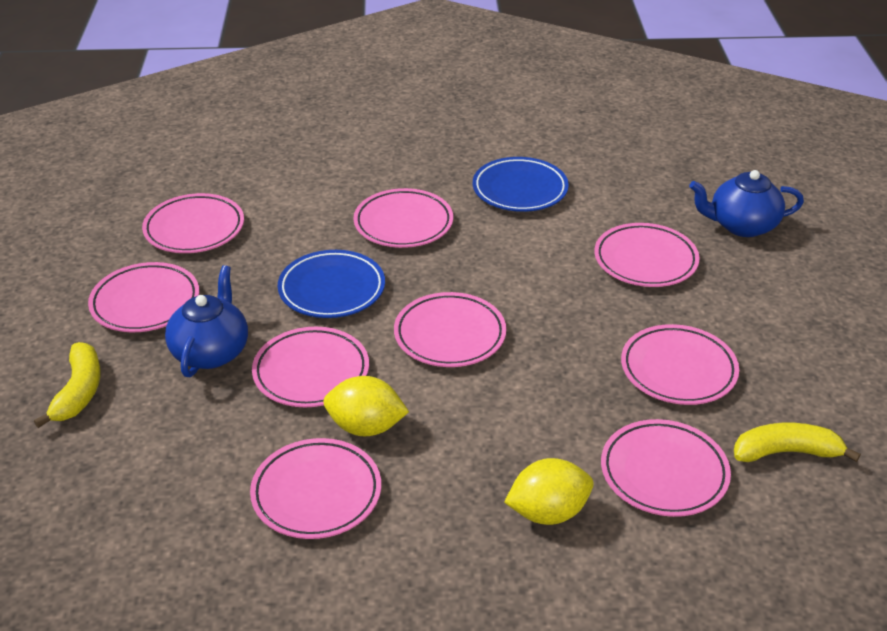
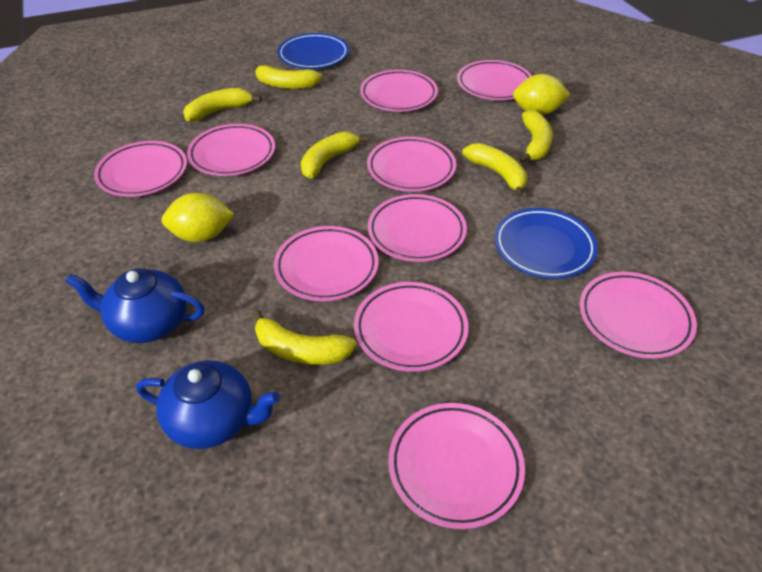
pink plate: 9 -> 10
yellow banana: 2 -> 6

